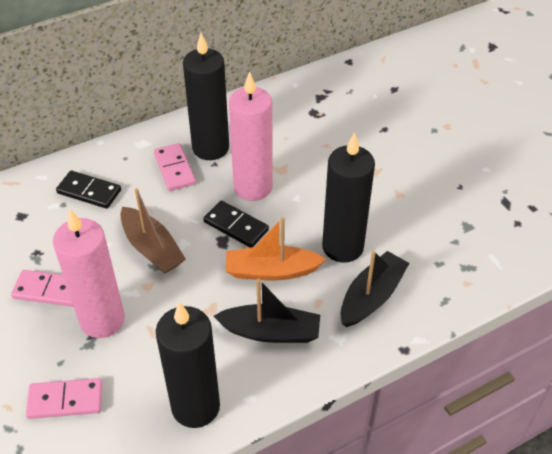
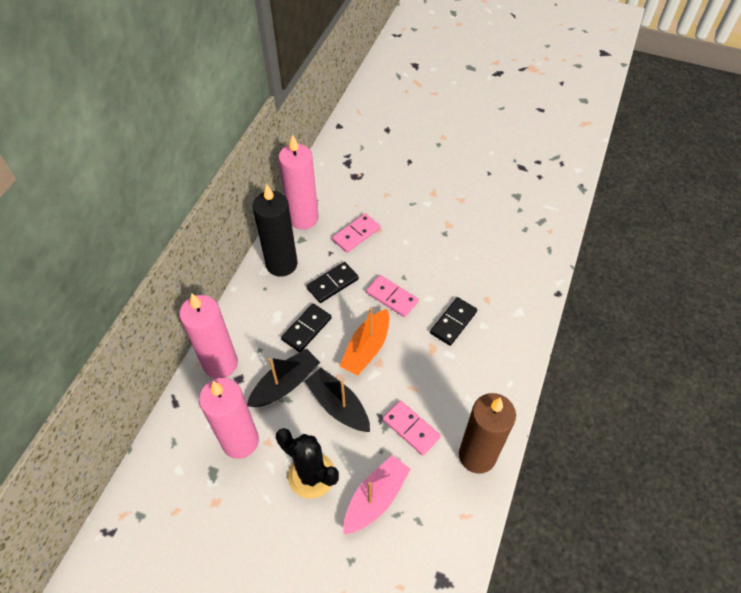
black cactus: 0 -> 1
black candle: 3 -> 1
black domino: 2 -> 3
brown boat: 1 -> 0
brown candle: 0 -> 1
pink boat: 0 -> 1
pink candle: 2 -> 3

